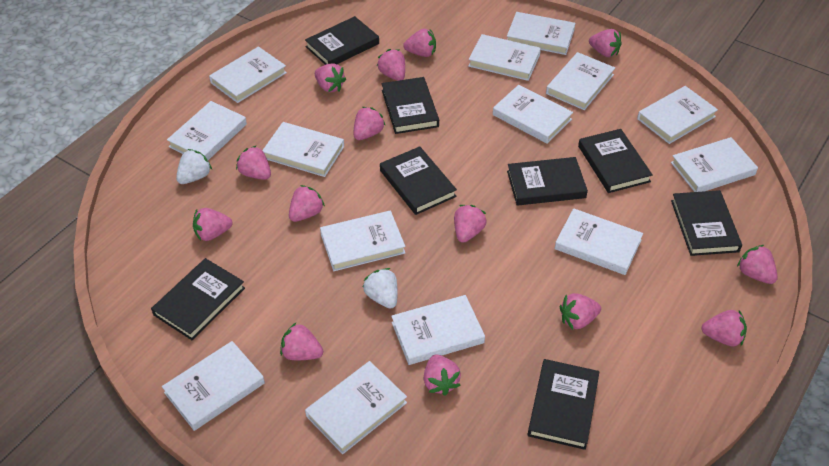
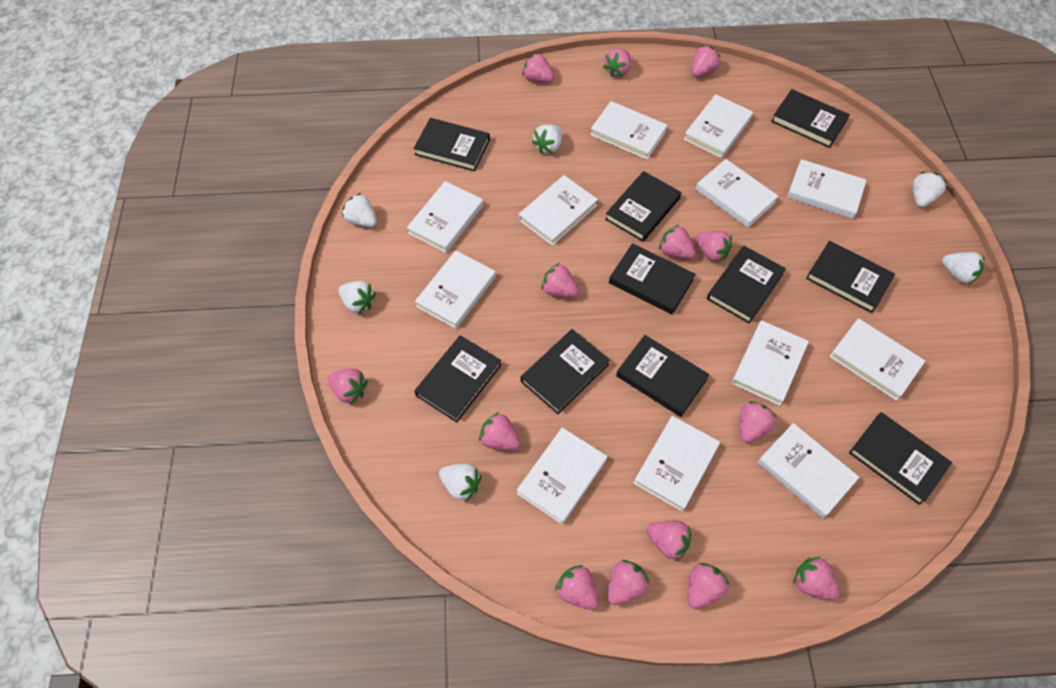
black book: 8 -> 10
white book: 14 -> 12
white strawberry: 2 -> 6

